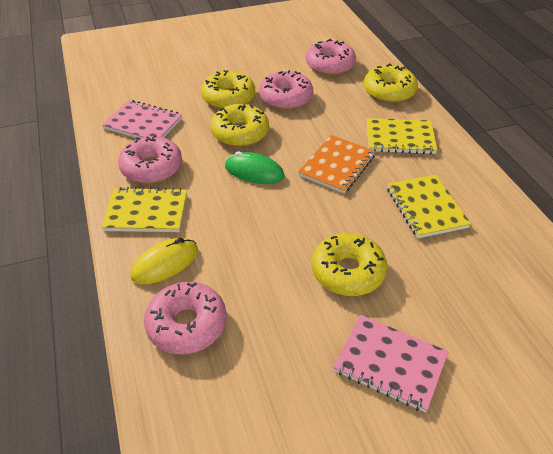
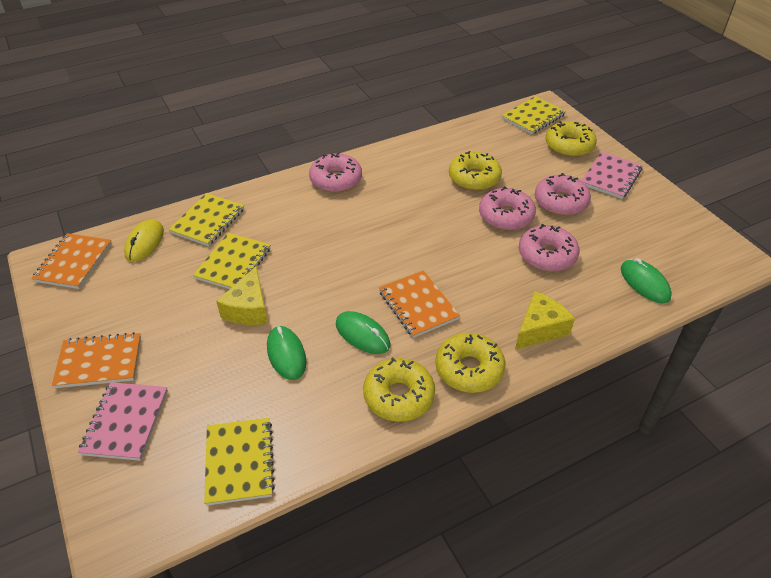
green mouse: 1 -> 3
orange notebook: 1 -> 3
yellow cheese: 0 -> 2
yellow notebook: 3 -> 4

